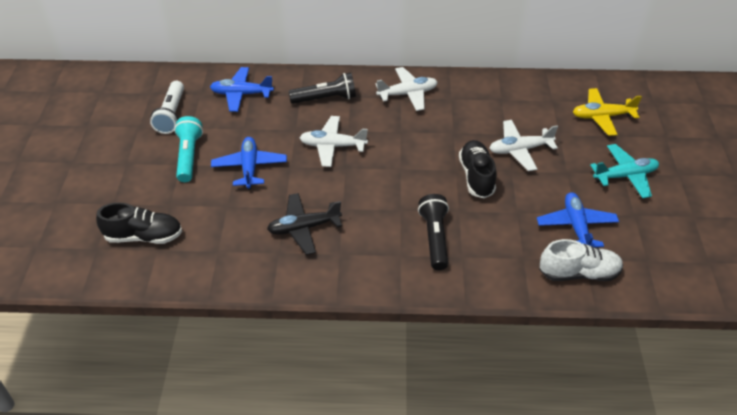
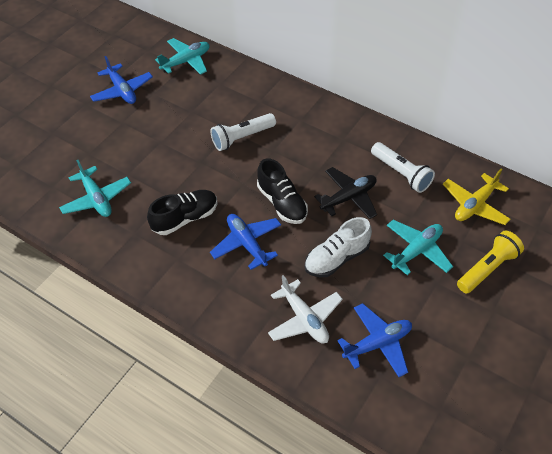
black flashlight: 2 -> 0
turquoise flashlight: 1 -> 0
turquoise plane: 1 -> 3
white flashlight: 1 -> 2
white plane: 3 -> 1
yellow flashlight: 0 -> 1

